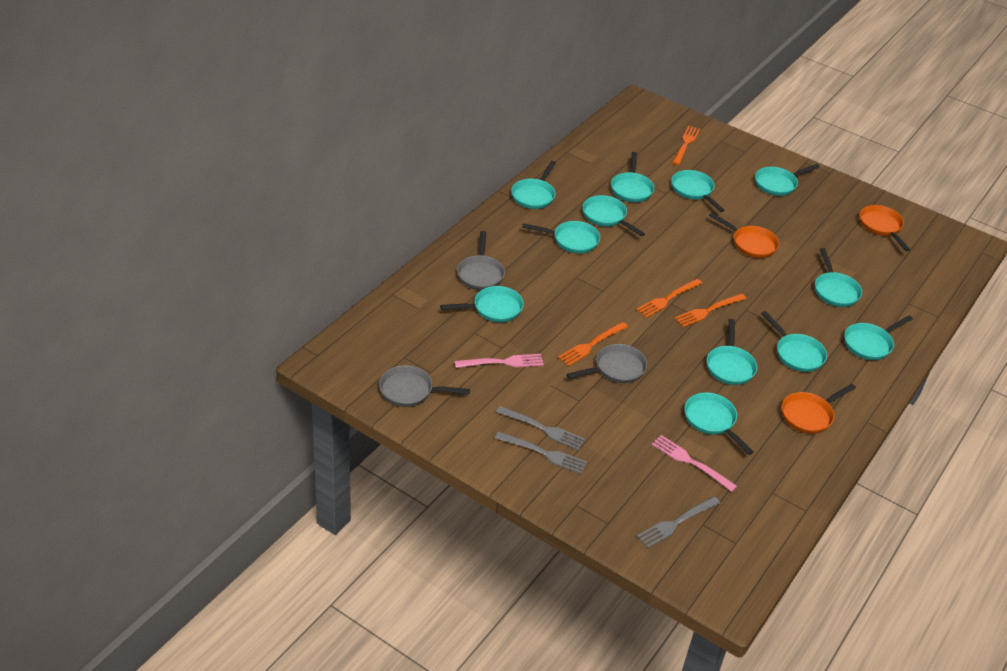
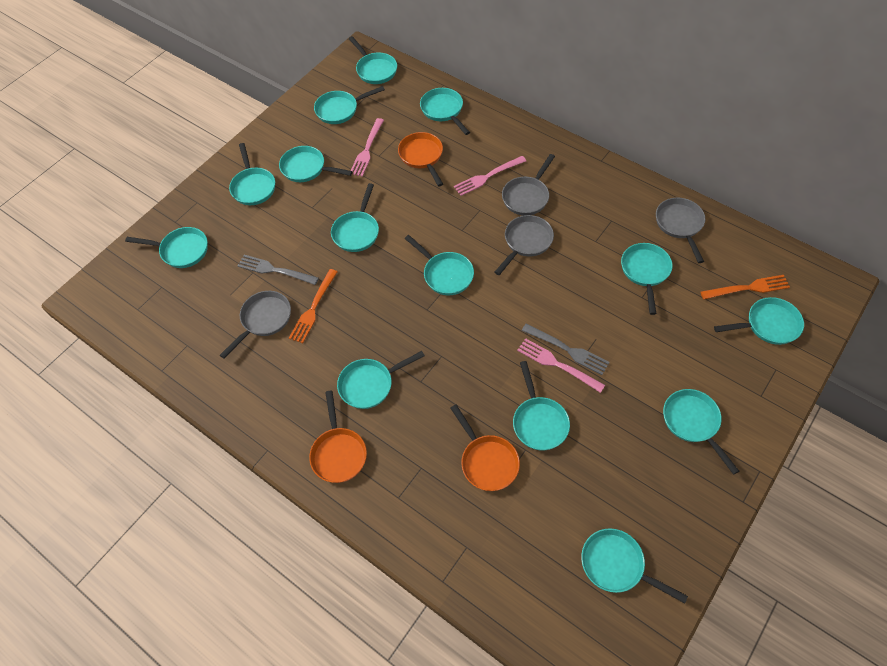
grey fork: 3 -> 2
grey pan: 3 -> 4
orange fork: 4 -> 2
pink fork: 2 -> 3
turquoise pan: 12 -> 14

